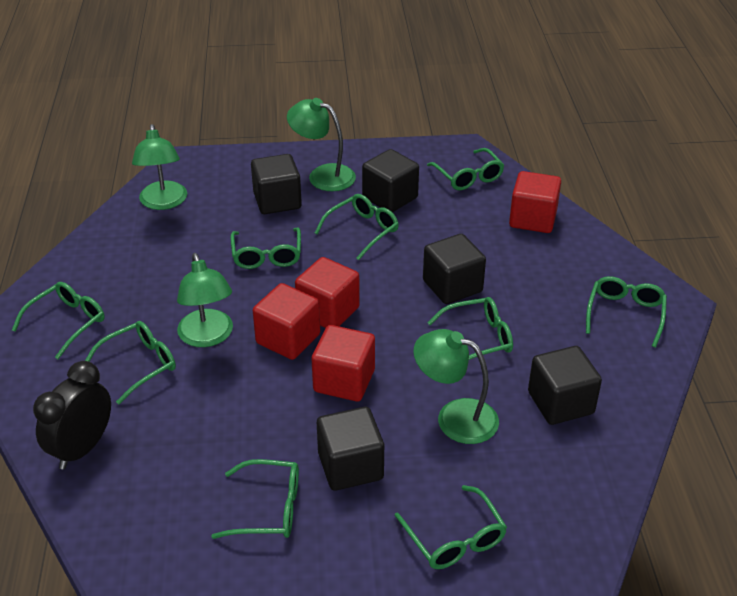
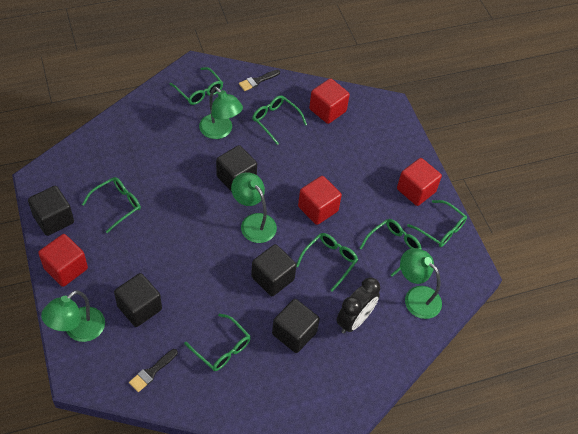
black brush: 0 -> 2
green glasses: 9 -> 7

